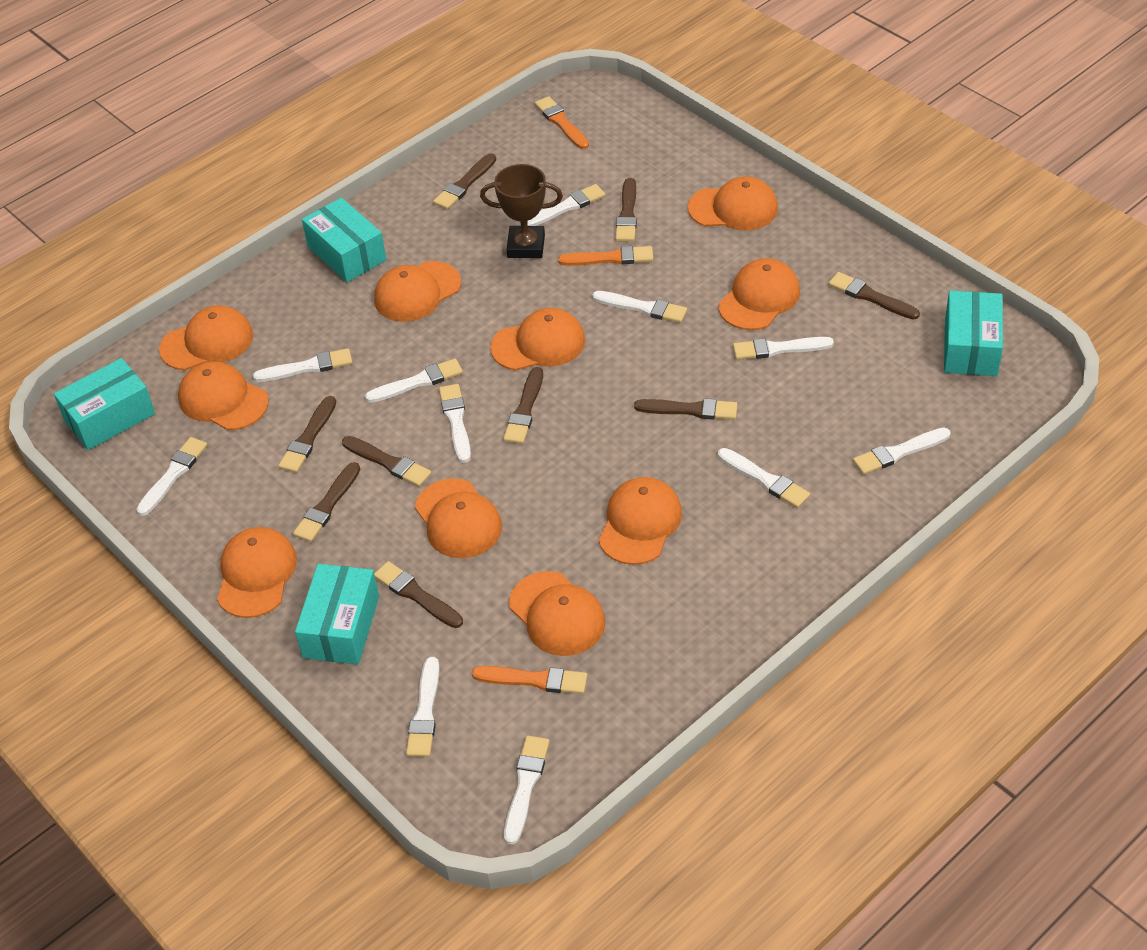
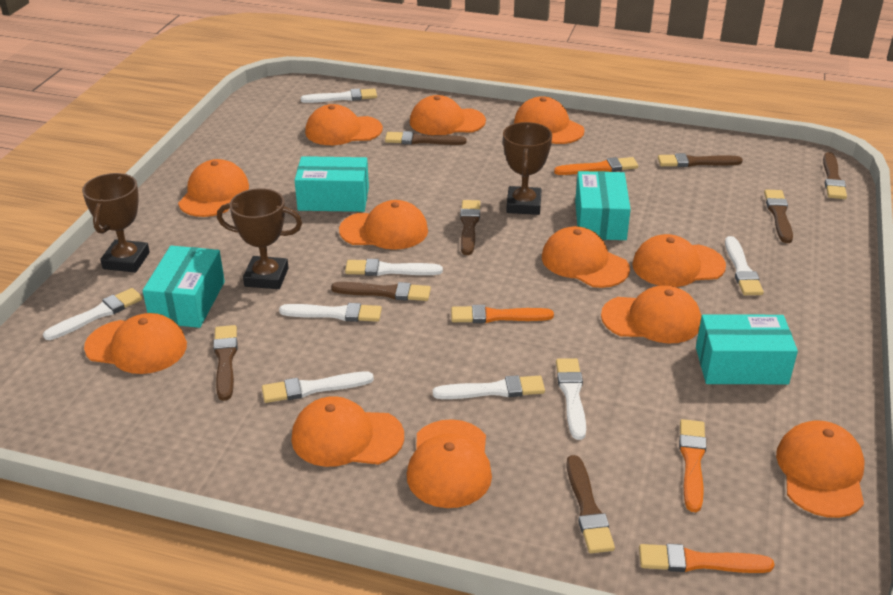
brown brush: 9 -> 8
brown trophy: 1 -> 3
orange brush: 3 -> 4
orange cap: 10 -> 12
white brush: 11 -> 8

